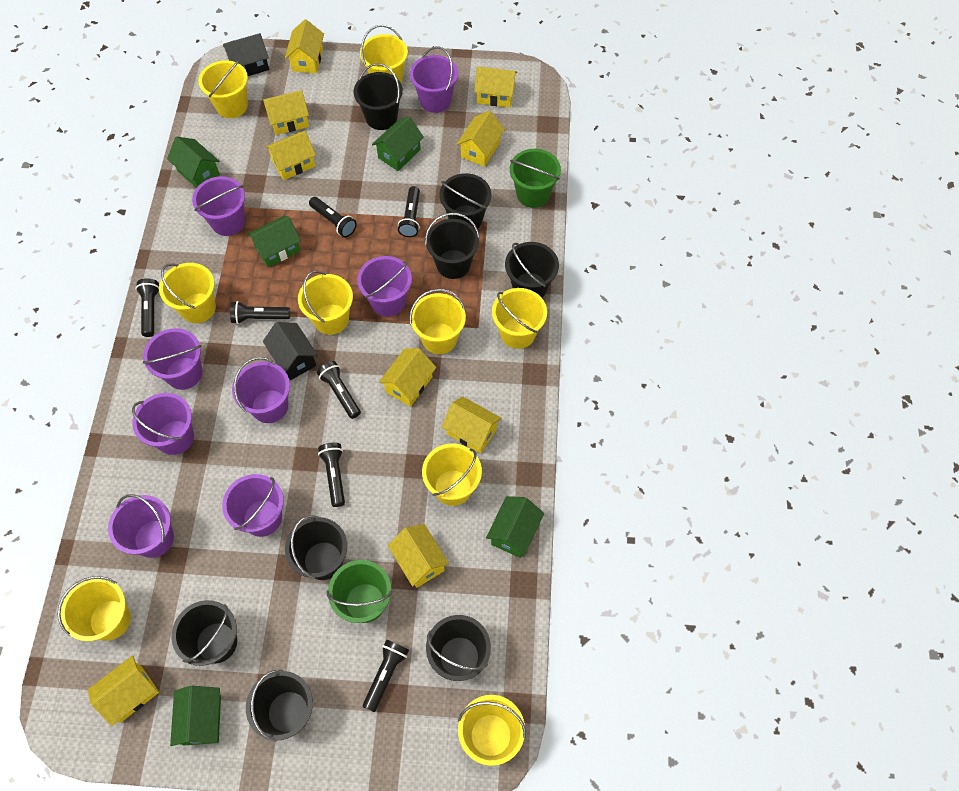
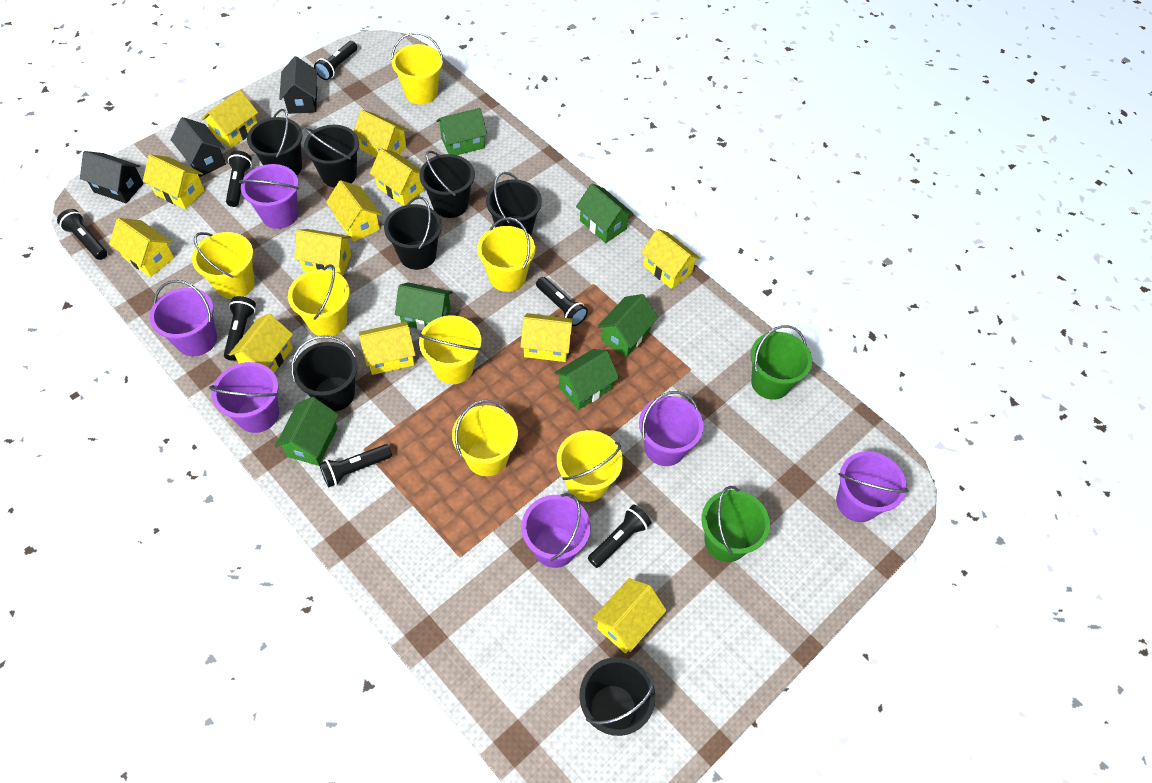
black bucket: 8 -> 7
black house: 2 -> 3
green house: 5 -> 6
purple bucket: 8 -> 6
yellow bucket: 9 -> 7
yellow house: 9 -> 12

